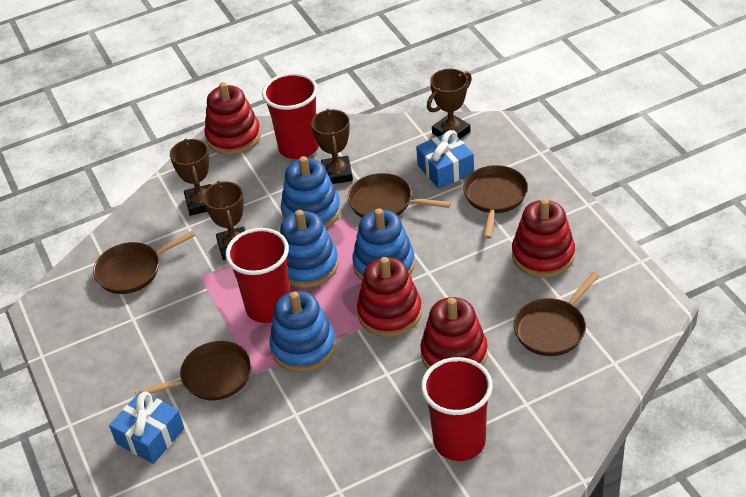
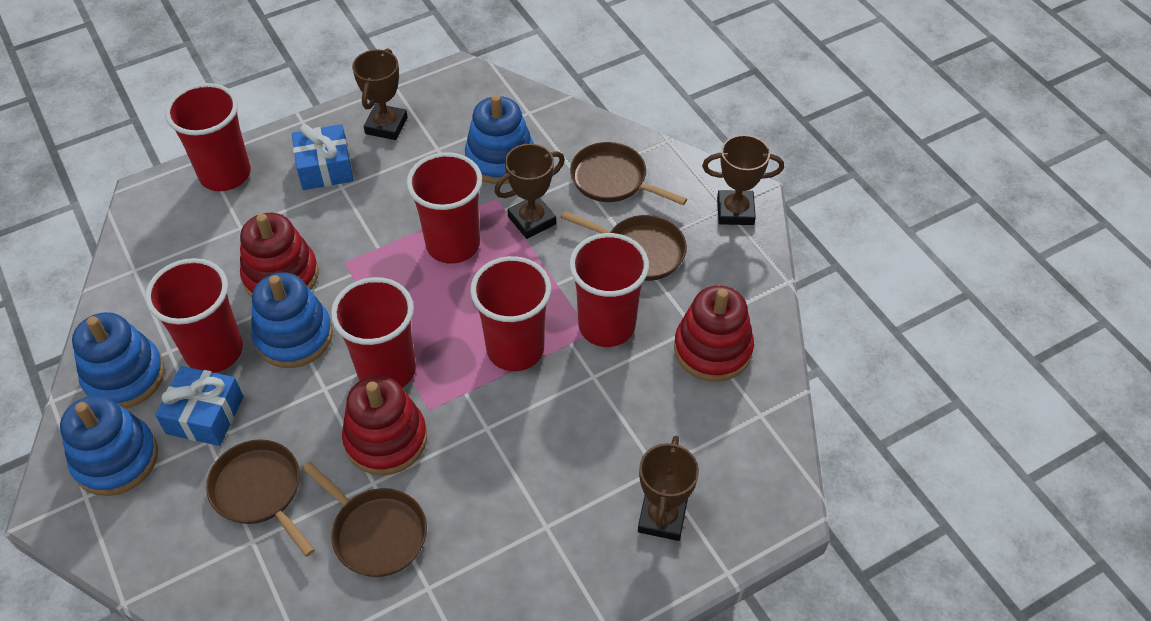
brown pan: 5 -> 4
red cup: 3 -> 6
red stacking toy: 4 -> 3

